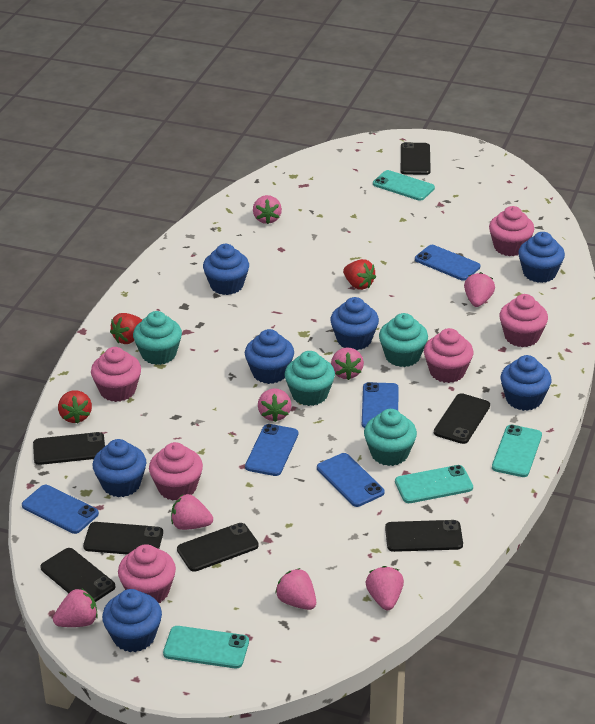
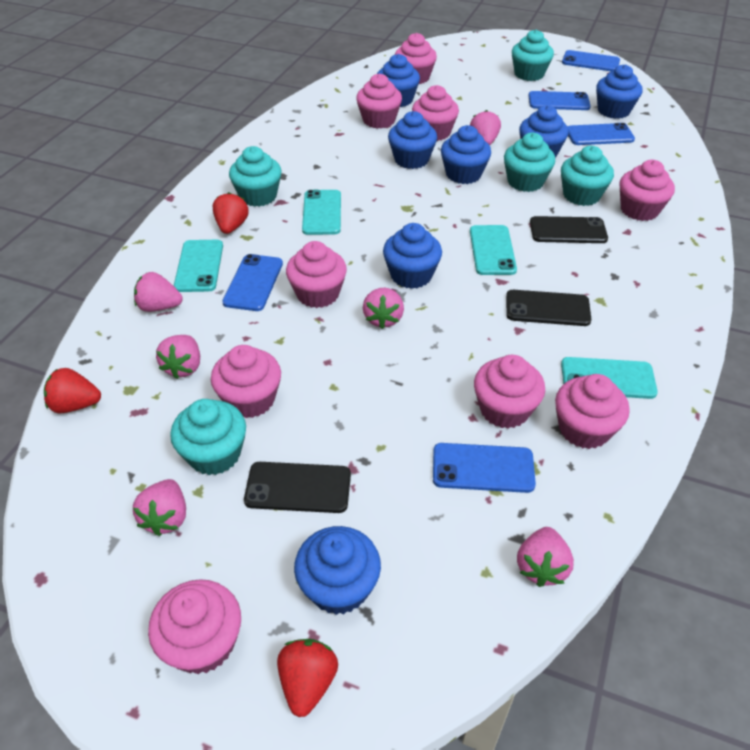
black phone: 7 -> 3
pink cupcake: 6 -> 9
pink strawberry: 8 -> 6
turquoise cupcake: 4 -> 5

